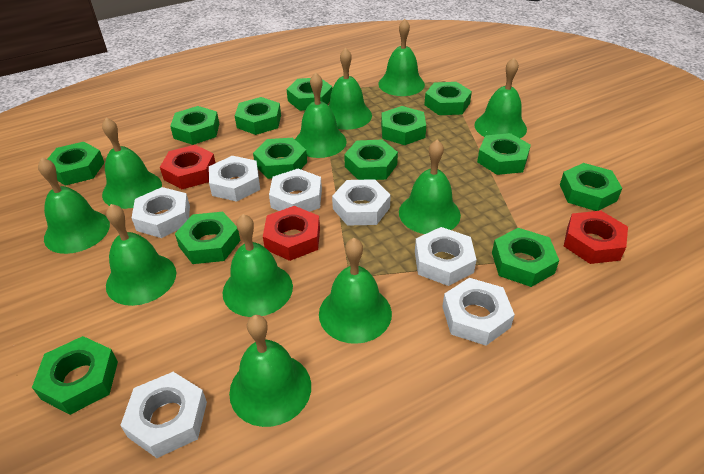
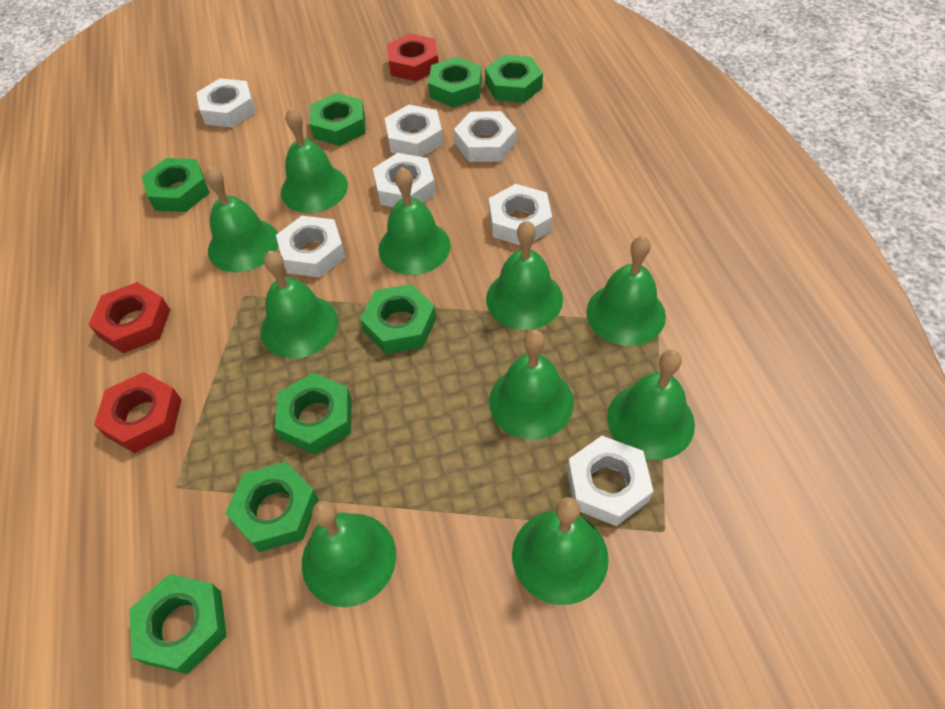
green bell: 11 -> 10
green nut: 13 -> 8

